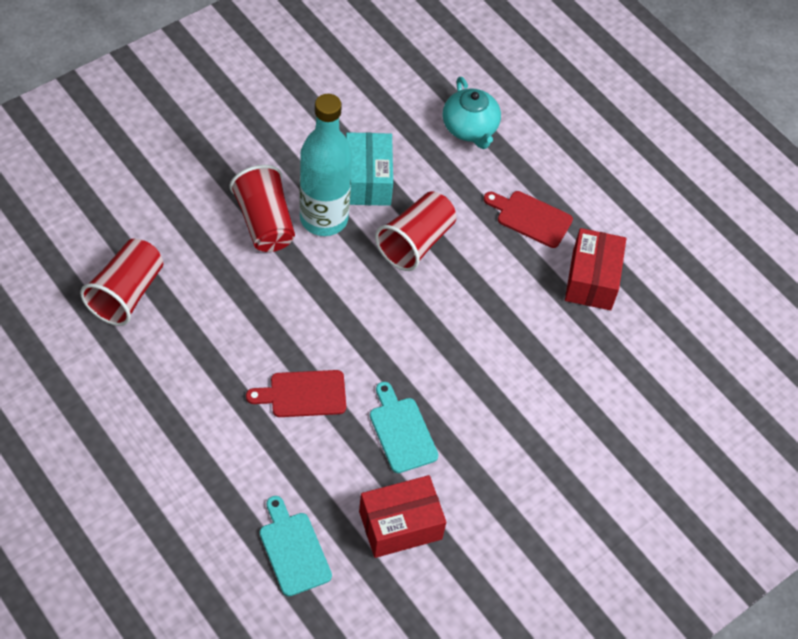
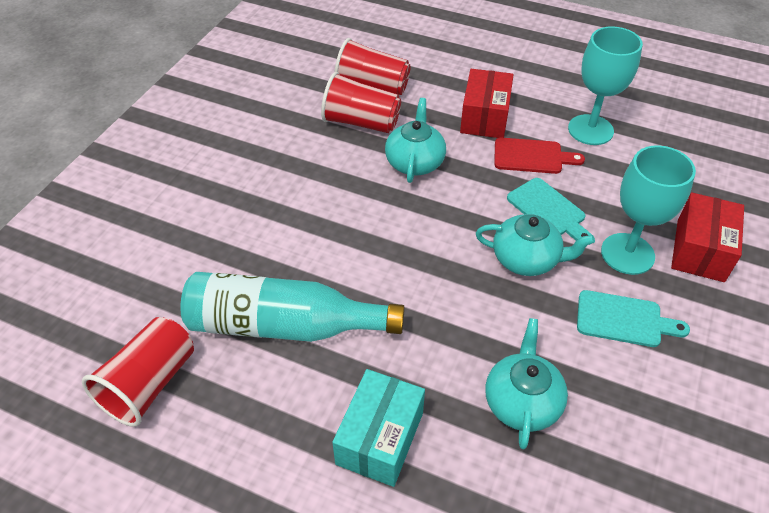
red cutting board: 2 -> 1
turquoise goblet: 0 -> 2
turquoise teapot: 1 -> 3

